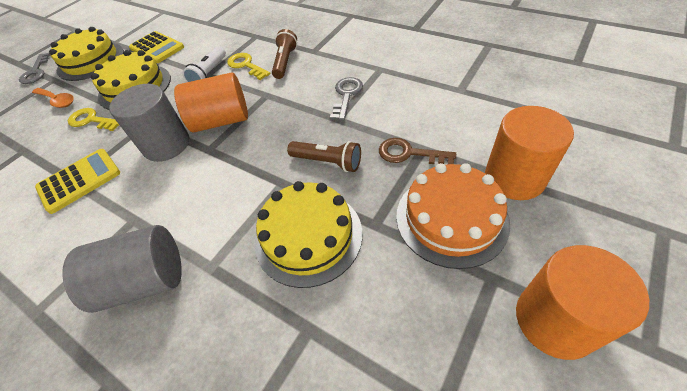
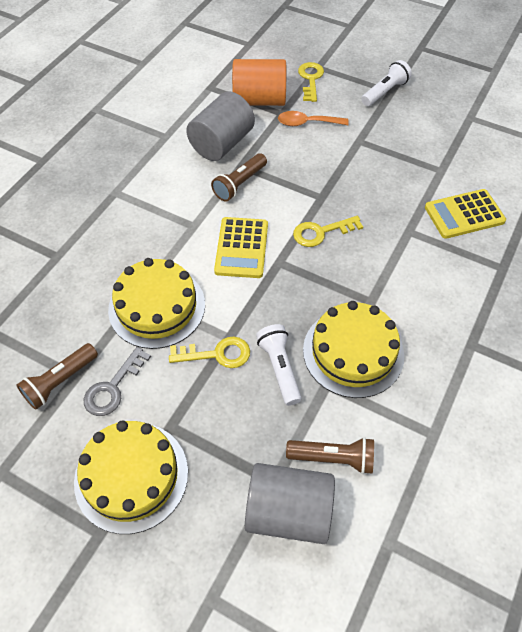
brown flashlight: 2 -> 3
brown key: 1 -> 0
grey key: 2 -> 1
orange cake: 1 -> 0
orange cylinder: 3 -> 1
white flashlight: 1 -> 2
yellow key: 2 -> 3

